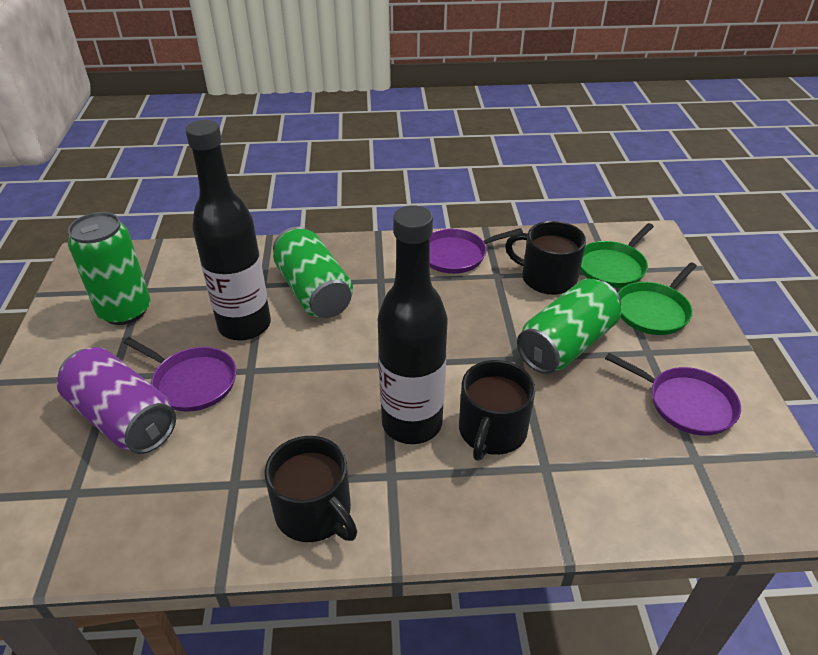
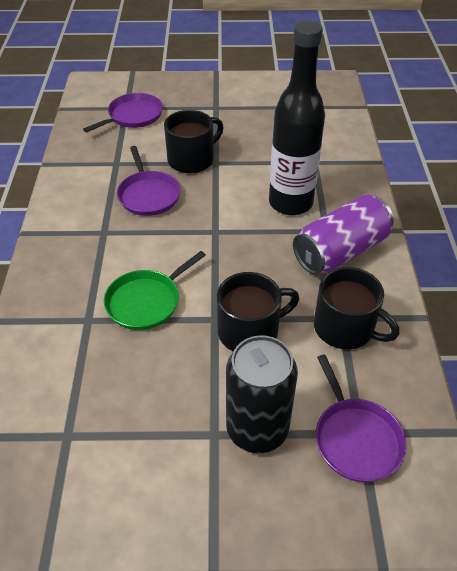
black bottle: 2 -> 1
black can: 0 -> 1
green can: 3 -> 0
green pan: 2 -> 1

